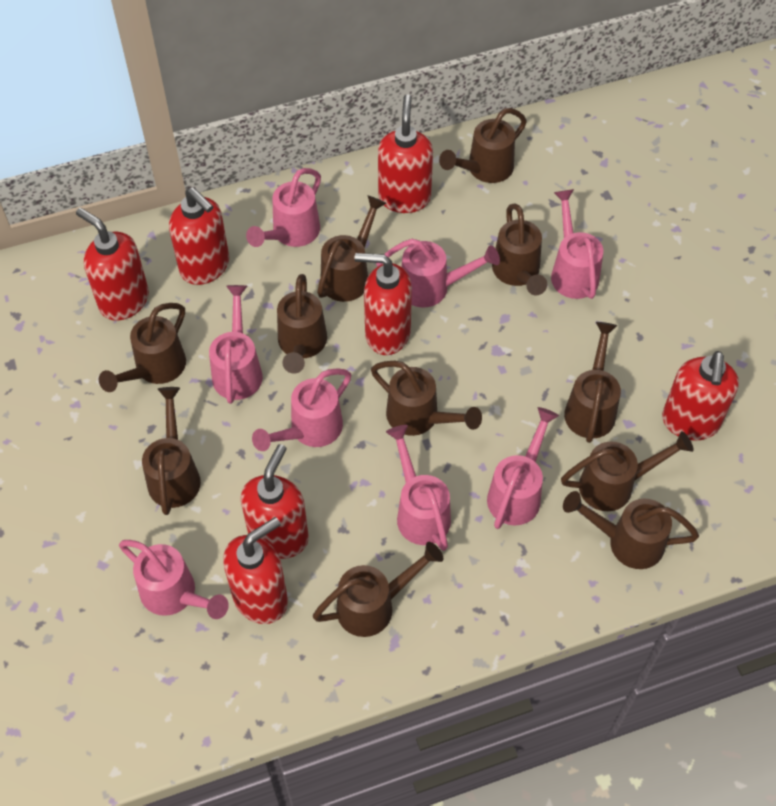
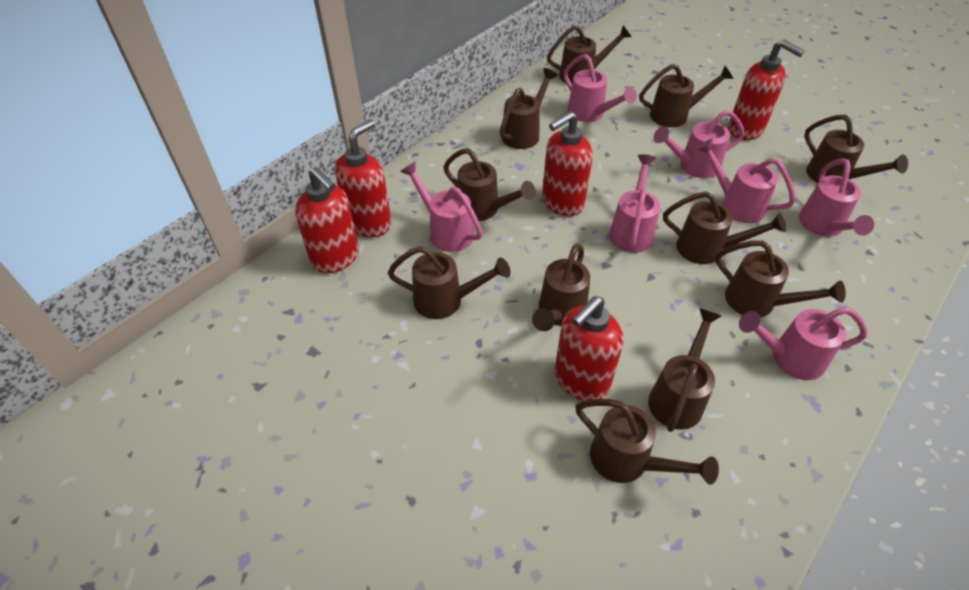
pink watering can: 8 -> 7
red soap dispenser: 7 -> 5

